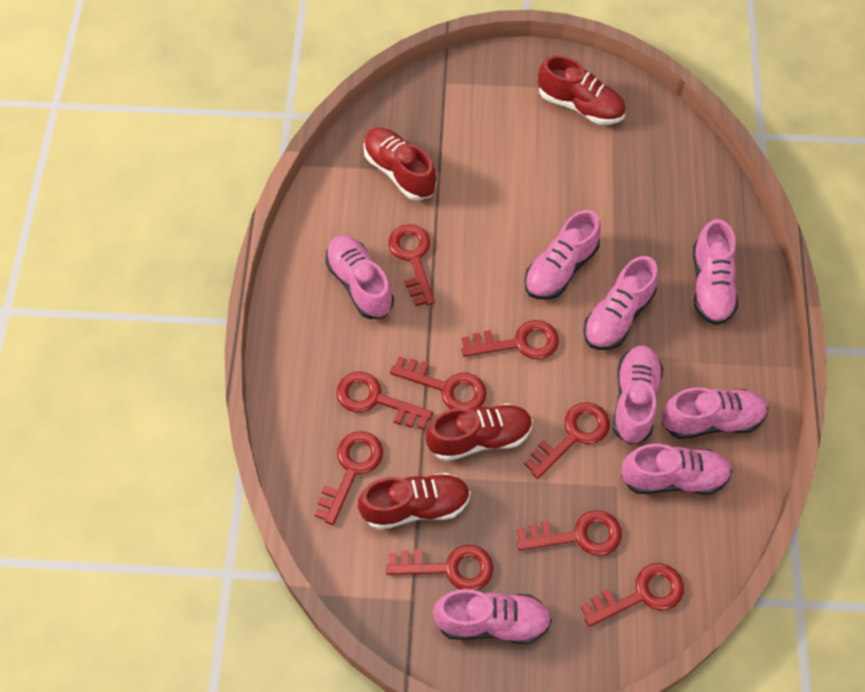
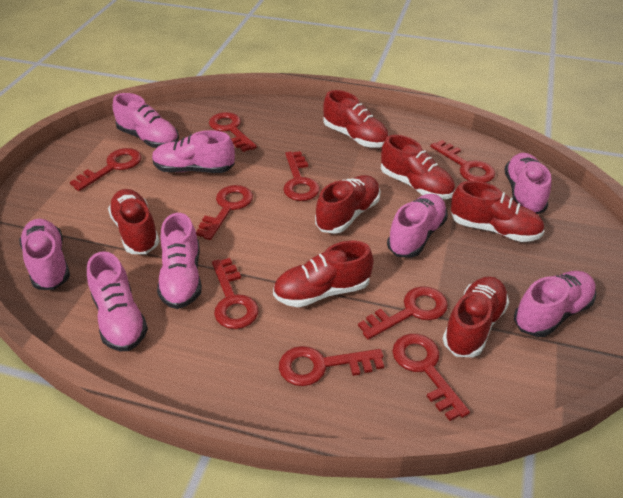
red shoe: 4 -> 7

